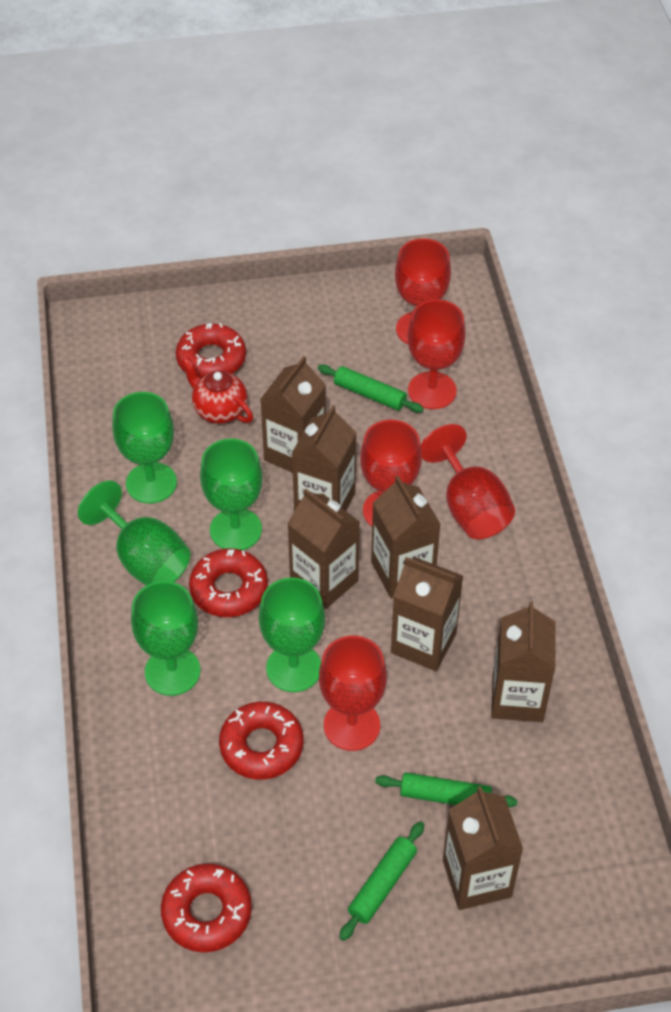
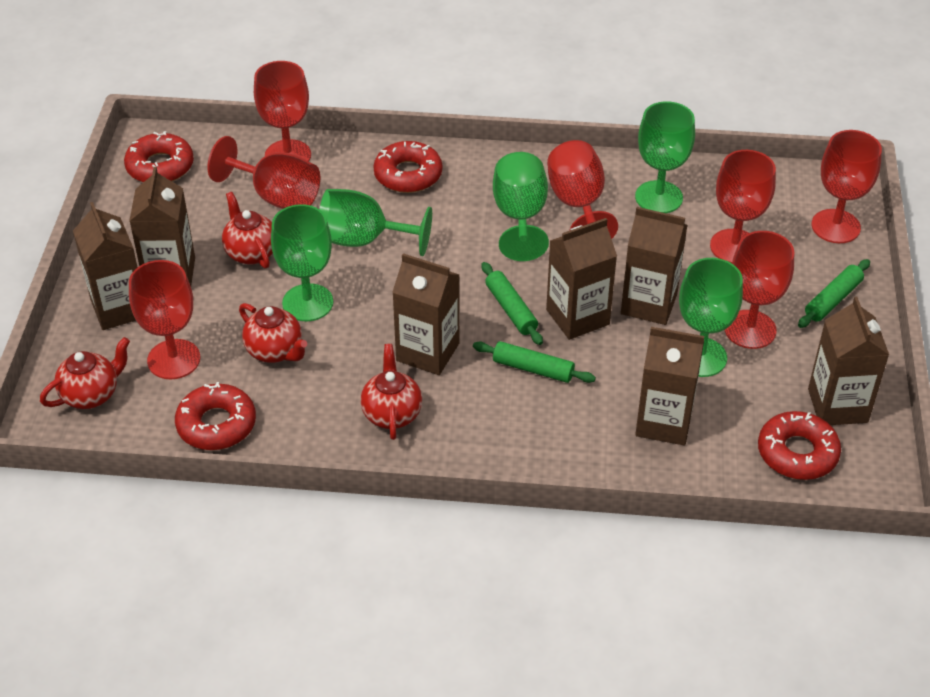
red goblet: 5 -> 7
red teapot: 1 -> 4

